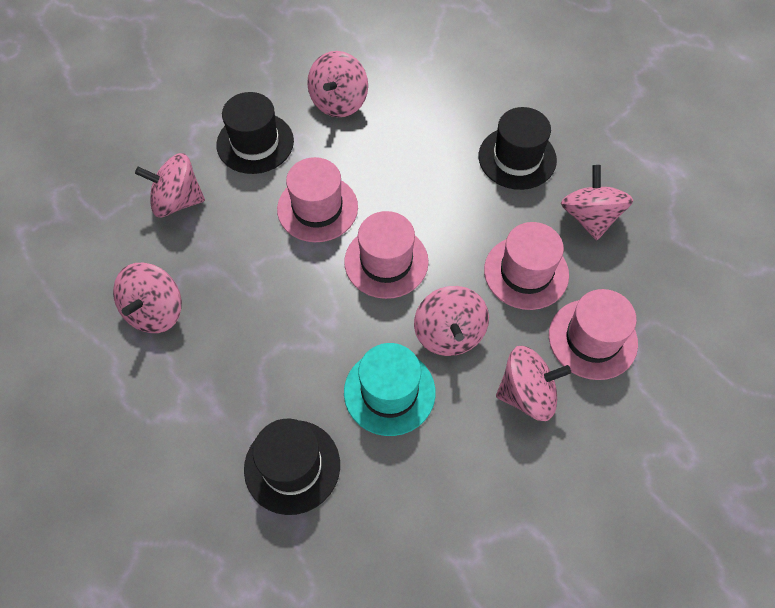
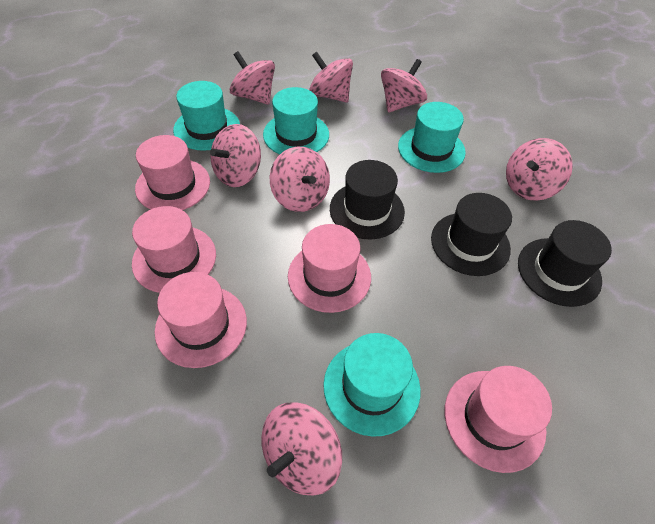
pink hat: 4 -> 5
pink spinning top: 6 -> 7
turquoise hat: 1 -> 4

